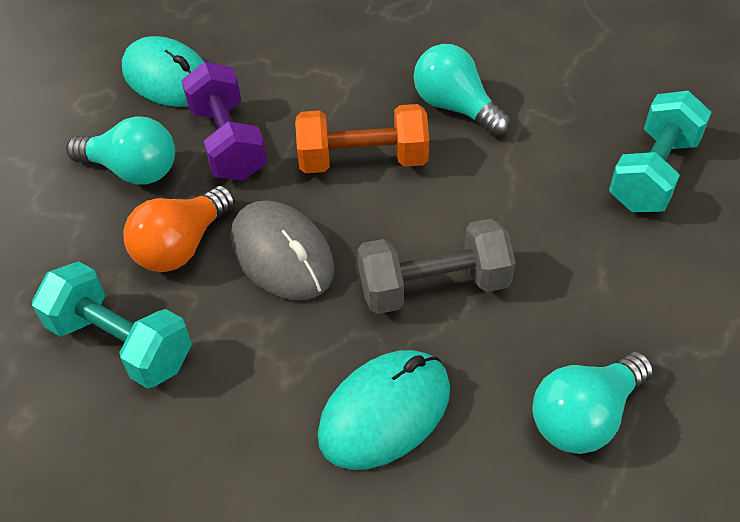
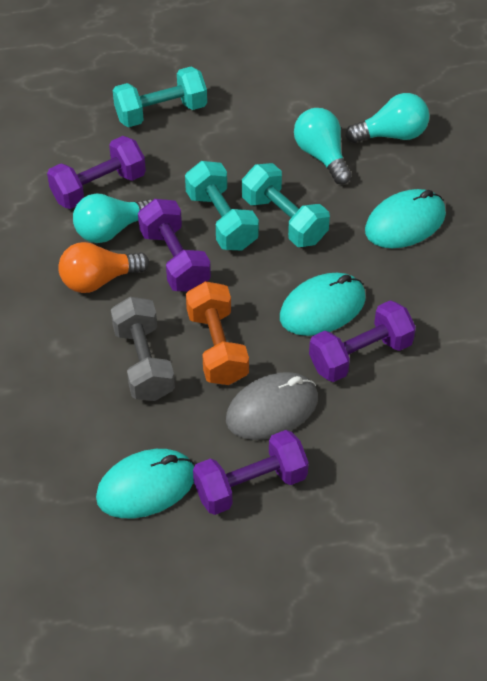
purple dumbbell: 1 -> 4
turquoise dumbbell: 2 -> 3
turquoise mouse: 2 -> 3

